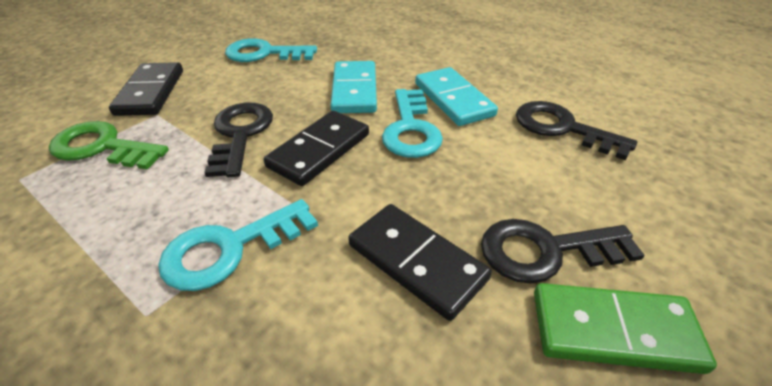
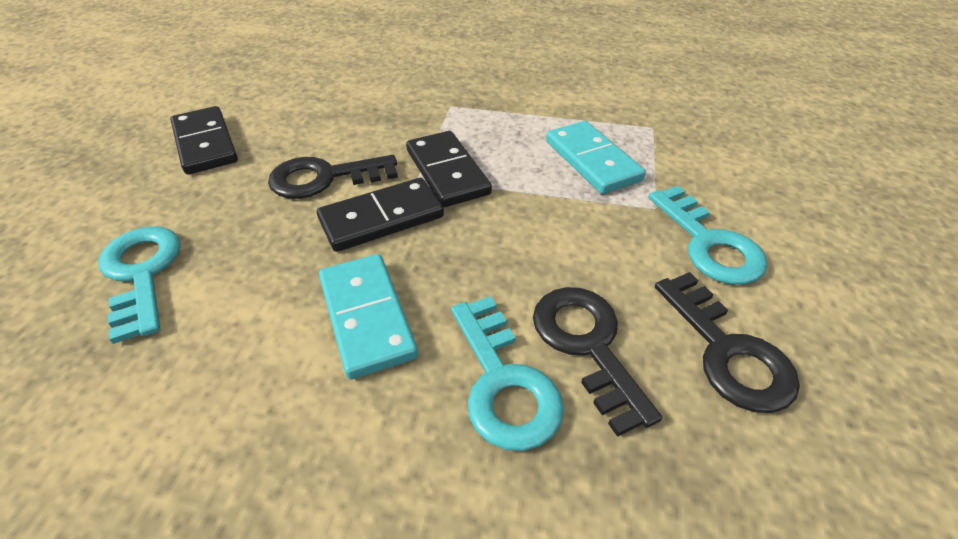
green domino: 1 -> 0
green key: 1 -> 0

